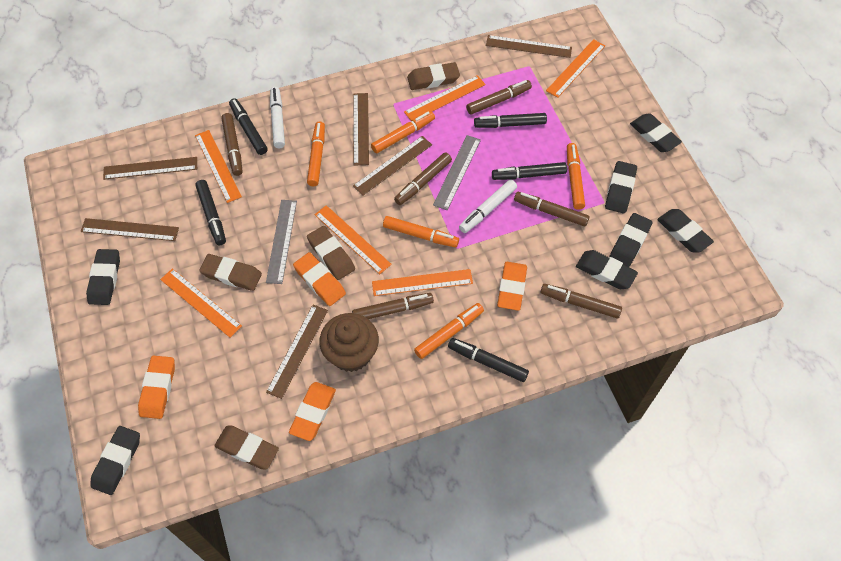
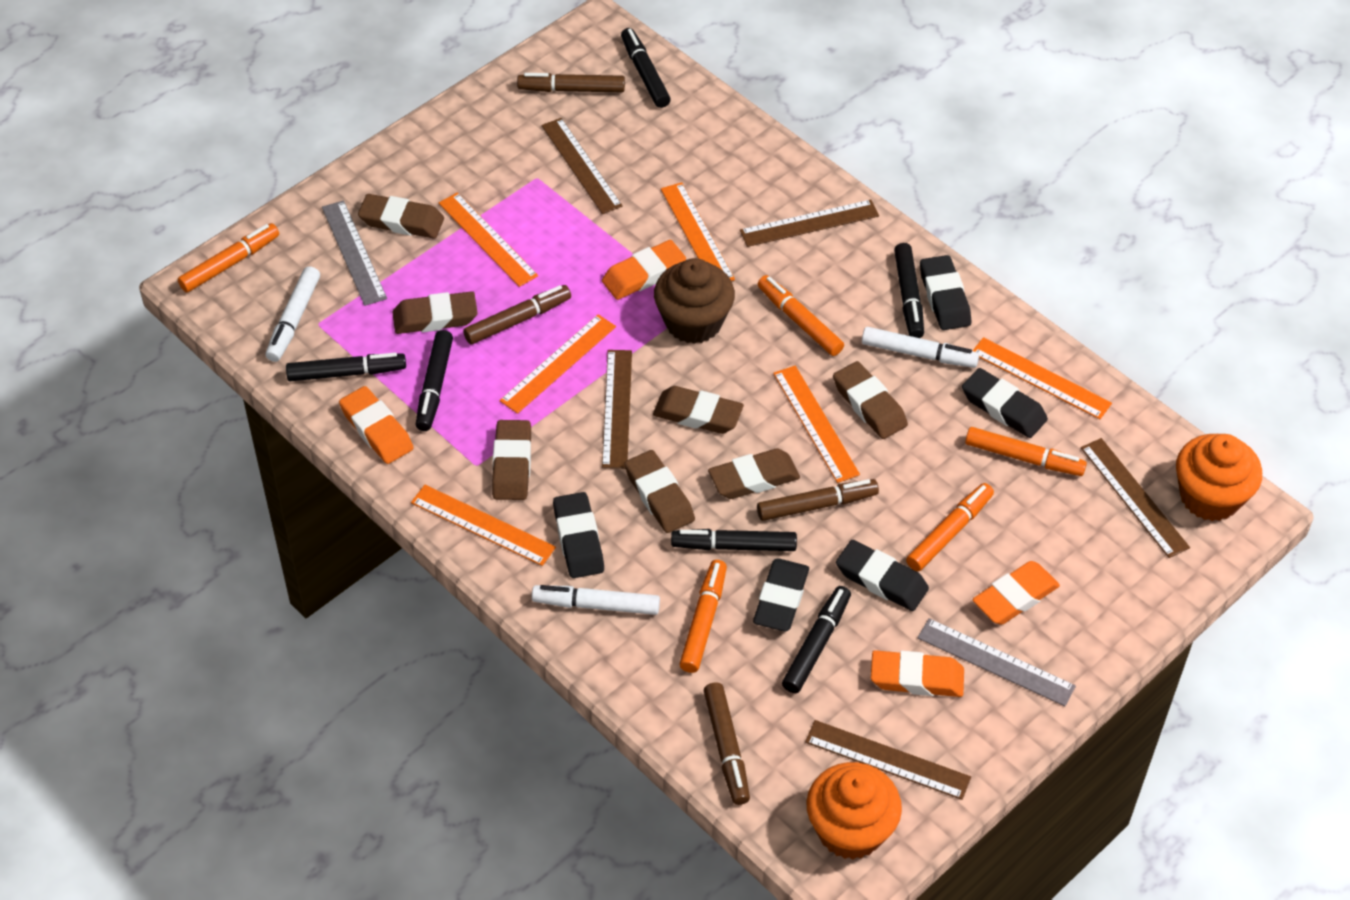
black eraser: 7 -> 5
black marker: 5 -> 6
brown eraser: 4 -> 7
brown marker: 6 -> 4
brown ruler: 6 -> 5
orange cupcake: 0 -> 2
white marker: 2 -> 3

